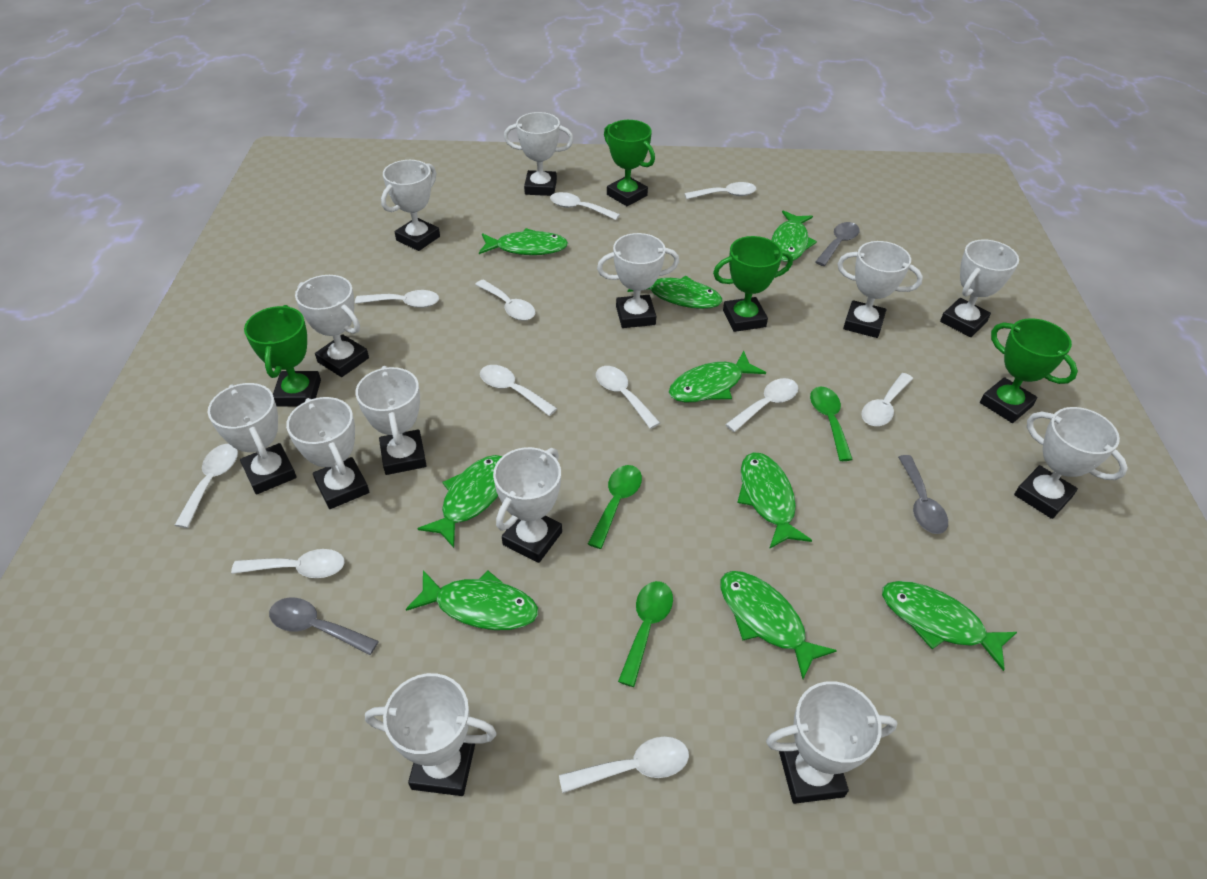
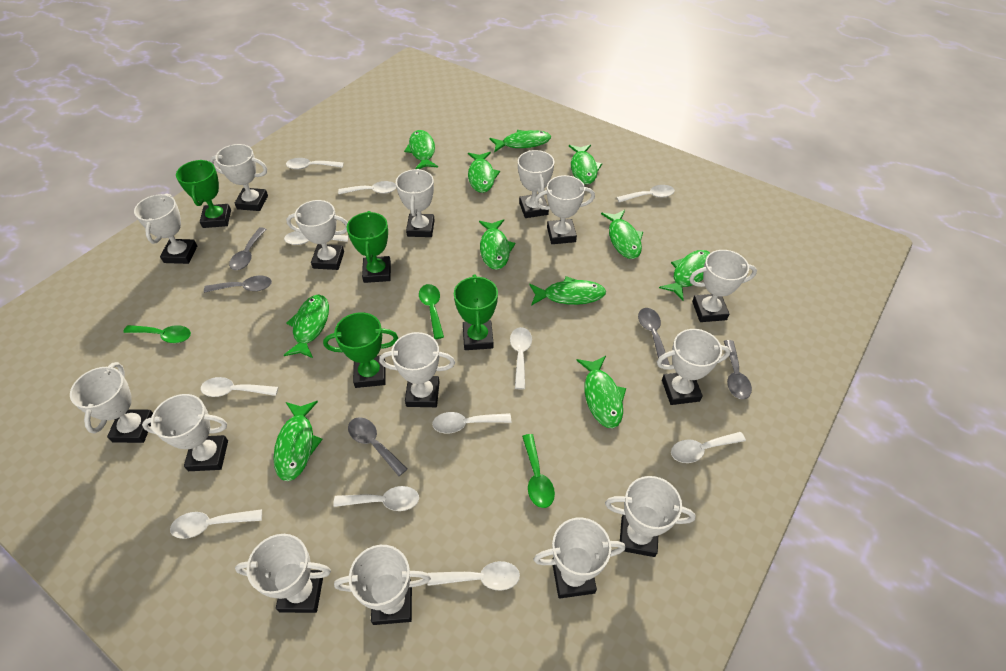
green fish: 9 -> 11
grey spoon: 3 -> 5
white trophy: 13 -> 15

